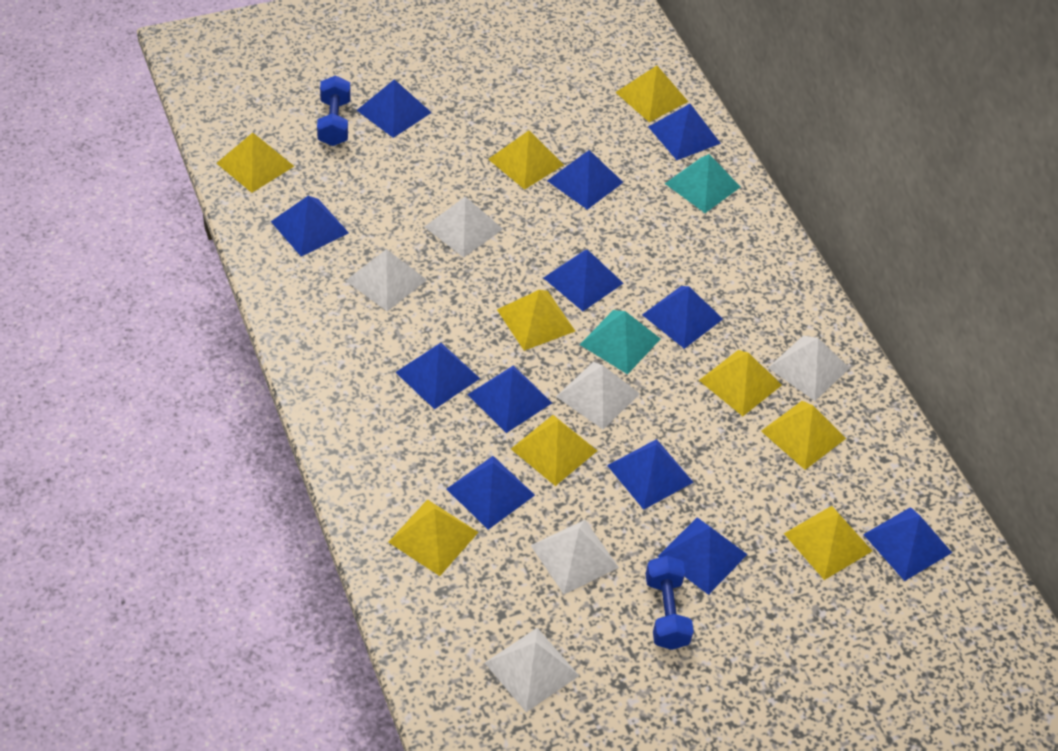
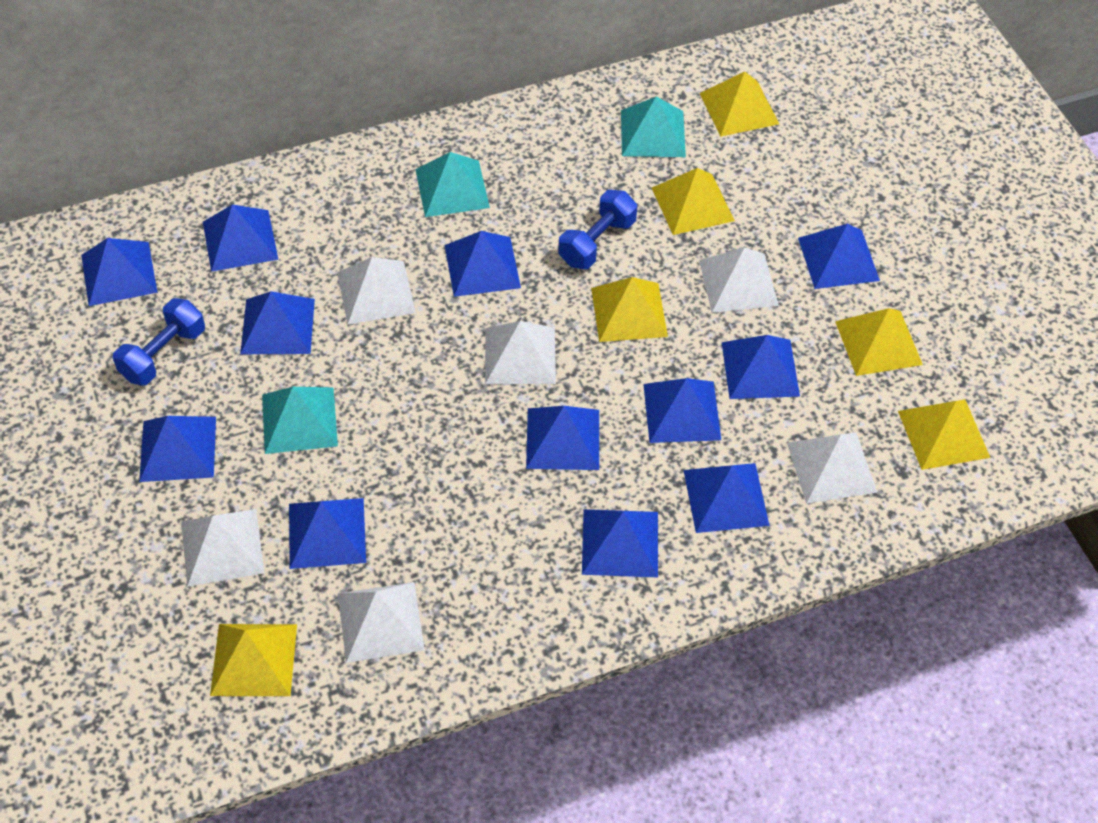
turquoise pyramid: 2 -> 3
yellow pyramid: 9 -> 6

